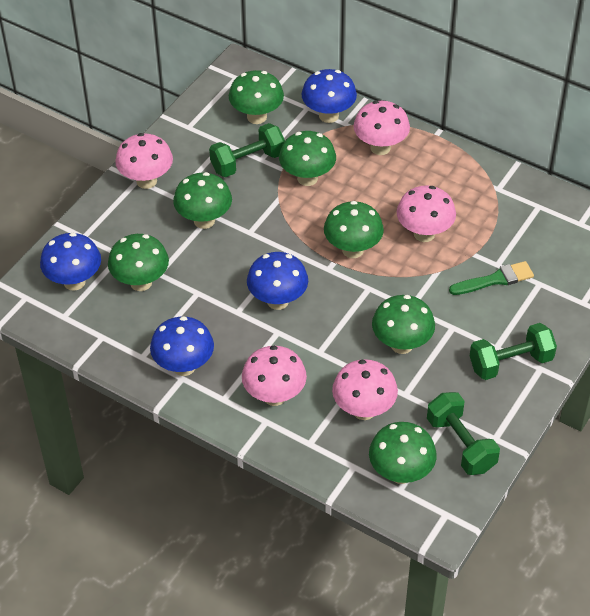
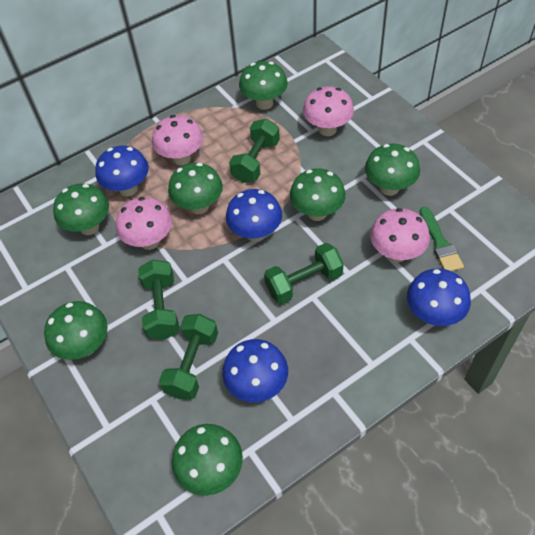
green dumbbell: 3 -> 4
pink mushroom: 5 -> 4

